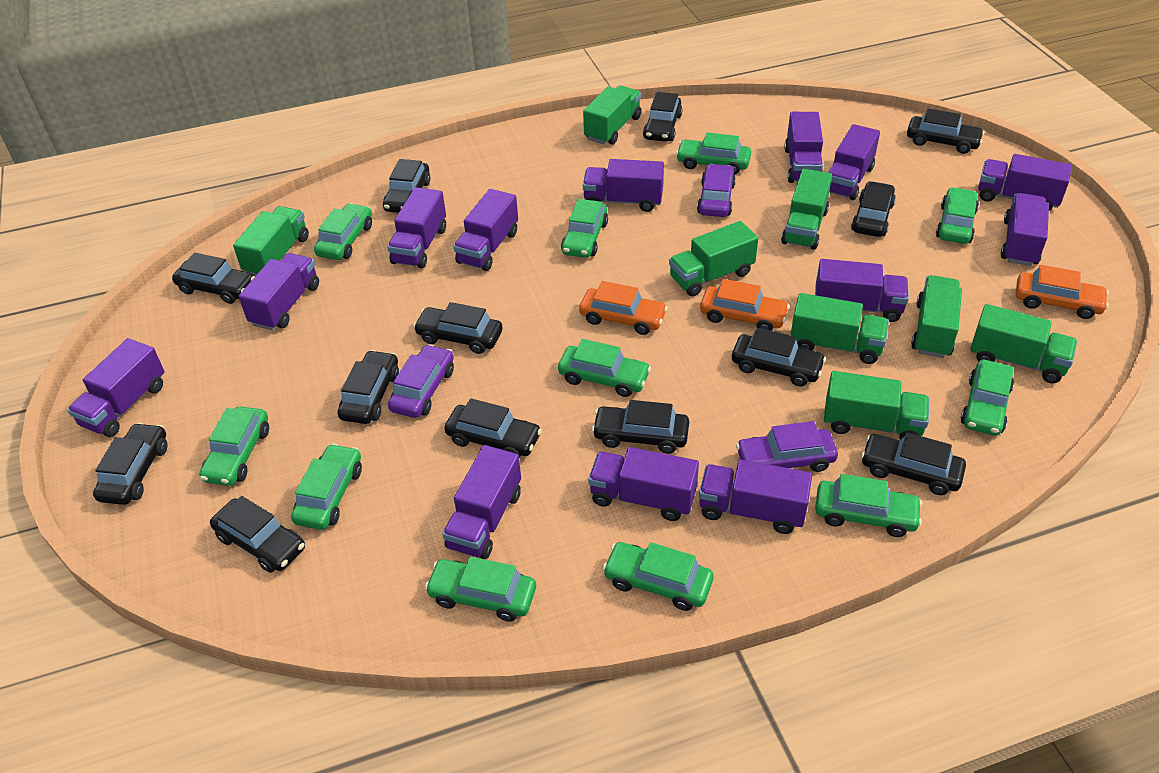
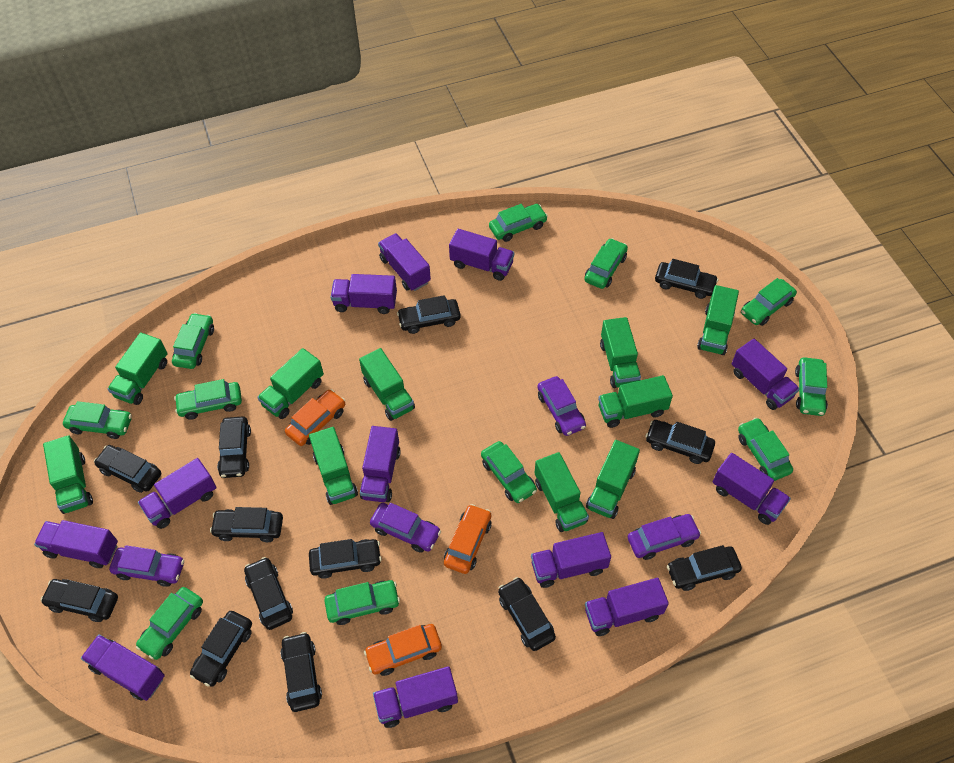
green truck: 8 -> 10
purple car: 3 -> 4
purple truck: 13 -> 12

